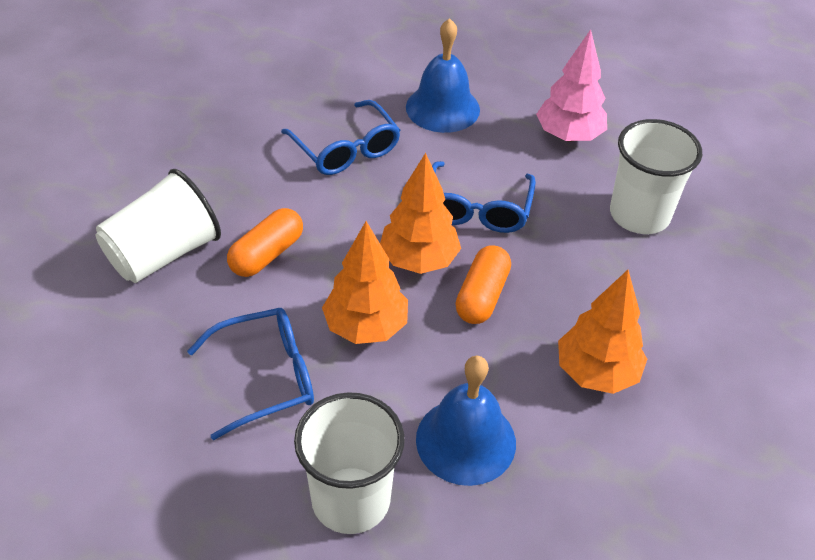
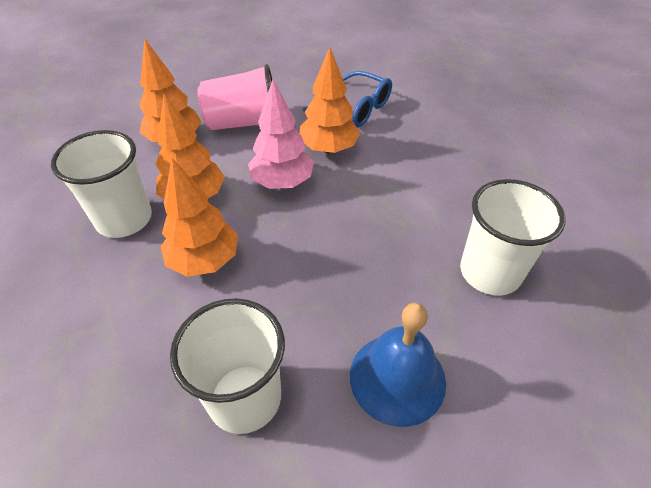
blue bell: 2 -> 1
blue glasses: 3 -> 1
orange capsule: 2 -> 0
orange tree: 3 -> 4
pink cup: 0 -> 1

